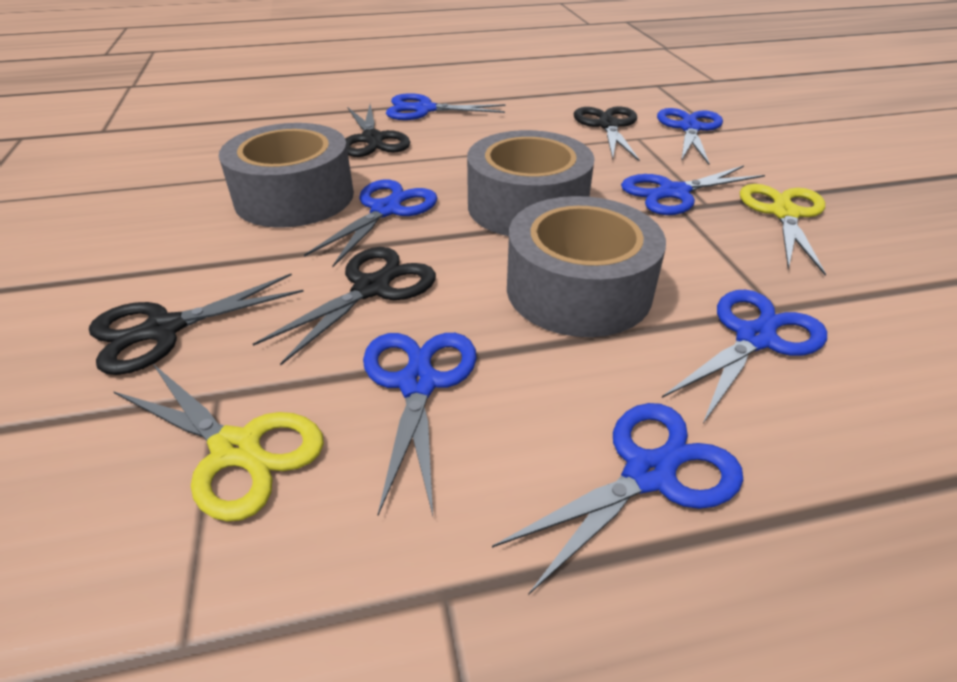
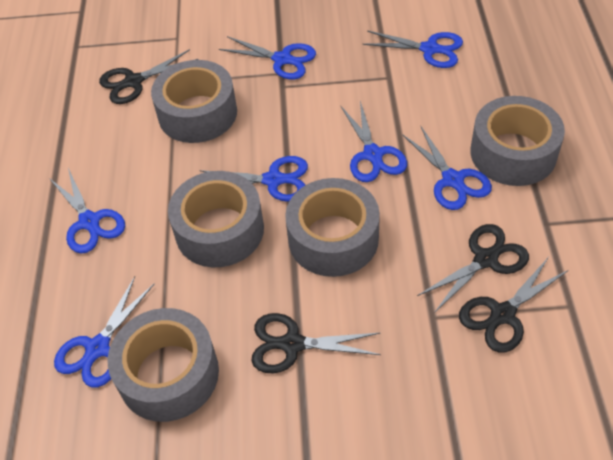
grey tape: 3 -> 5
yellow scissors: 2 -> 0

